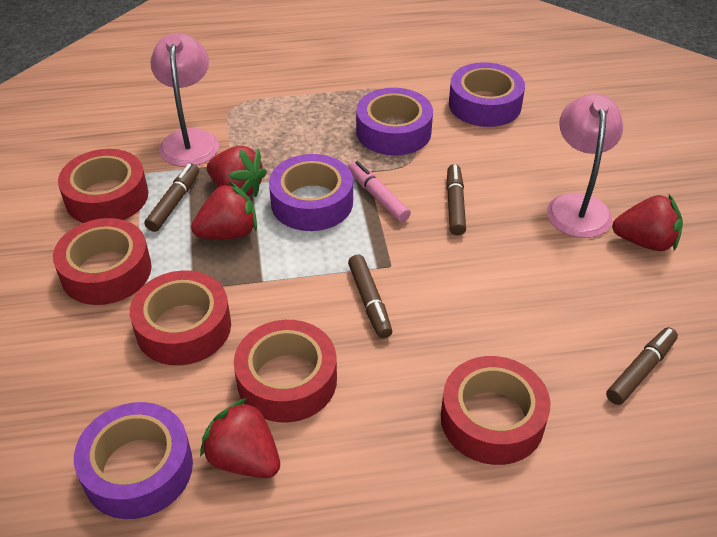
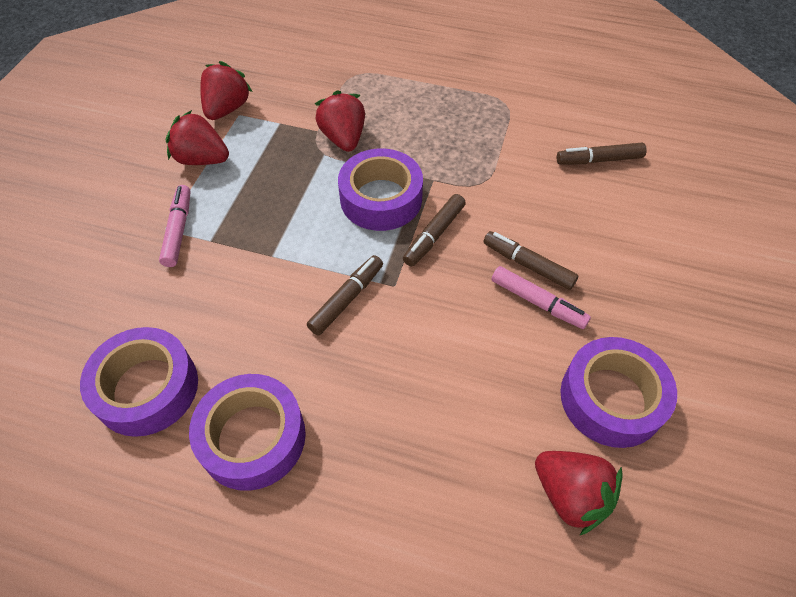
pink lamp: 2 -> 0
pink marker: 1 -> 2
red tape: 5 -> 0

